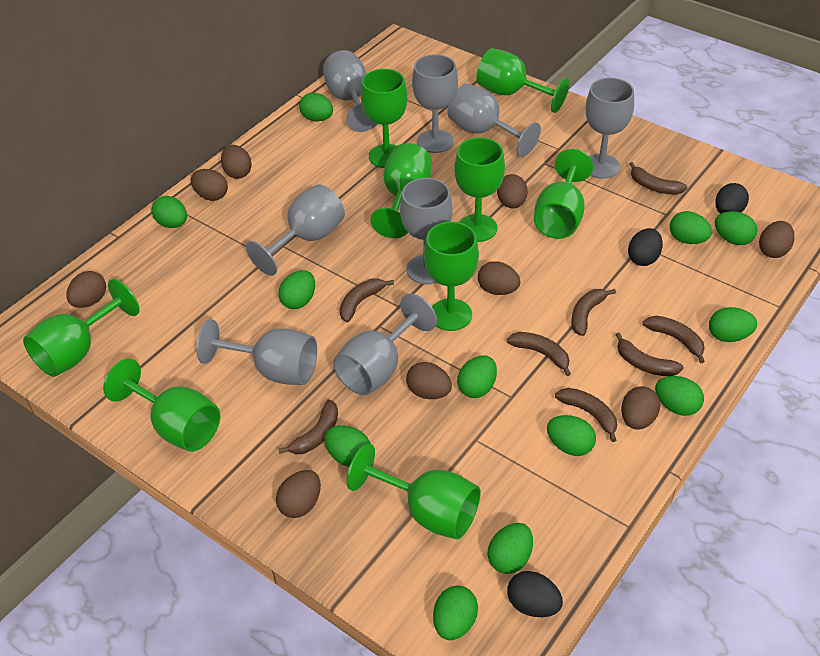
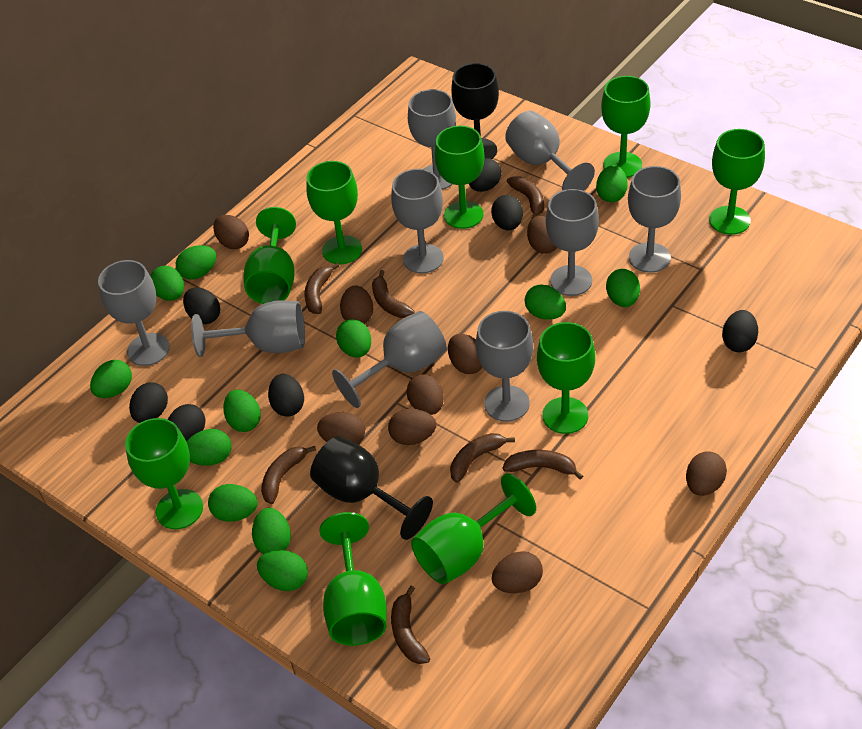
black egg: 3 -> 7
black goblet: 0 -> 2
brown banana: 8 -> 7
grey goblet: 8 -> 9

